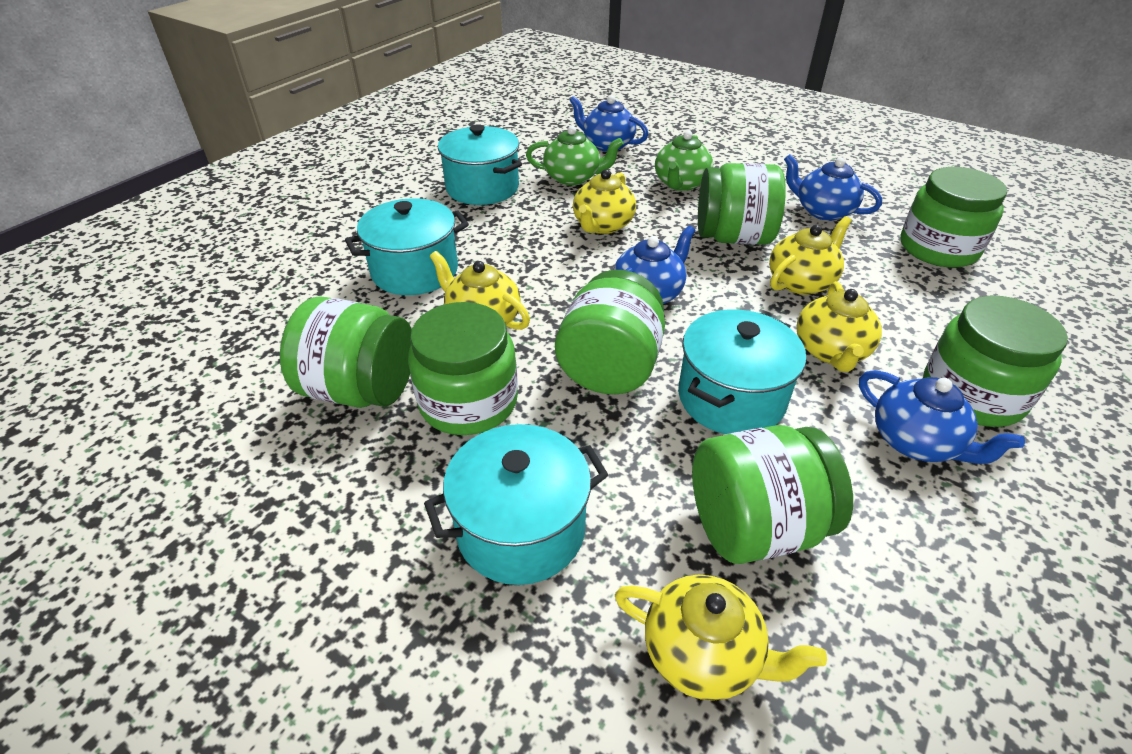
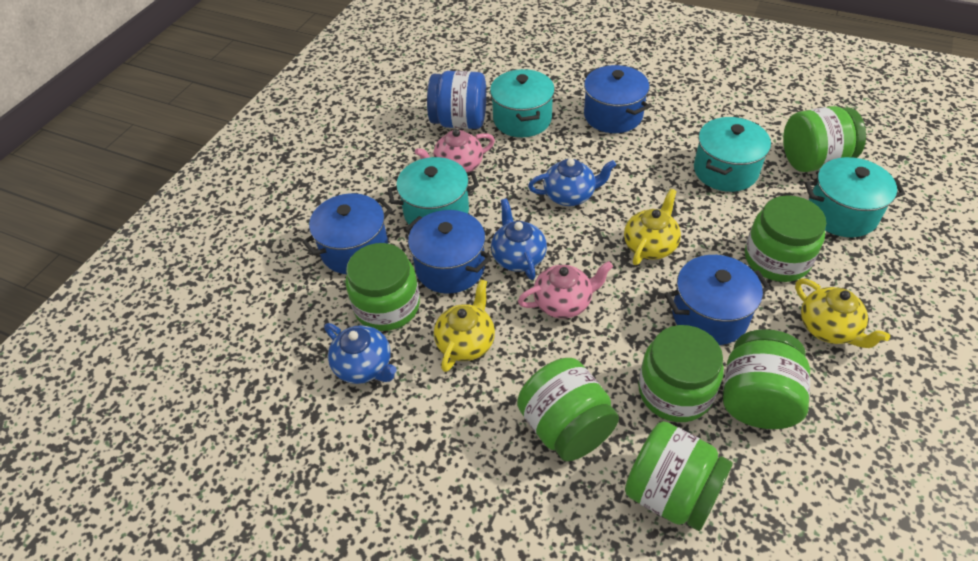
blue jar: 0 -> 1
blue pot: 0 -> 4
blue teapot: 4 -> 3
green teapot: 2 -> 0
pink teapot: 0 -> 2
yellow teapot: 5 -> 3

